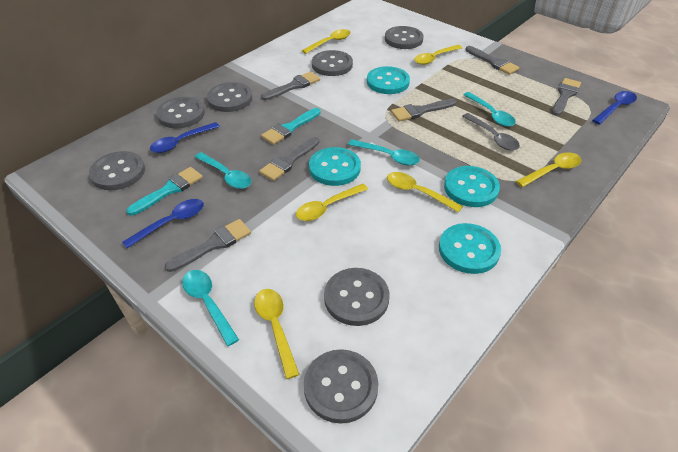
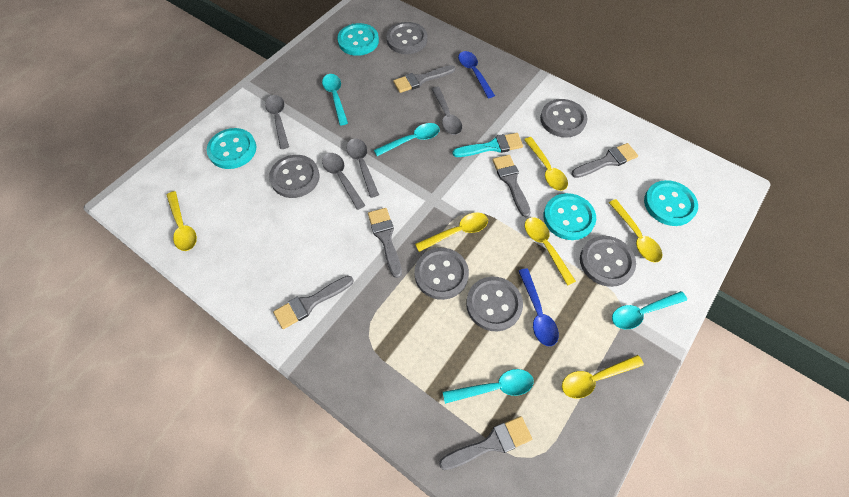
blue spoon: 3 -> 2
grey button: 7 -> 6
grey spoon: 1 -> 4
turquoise brush: 2 -> 1

